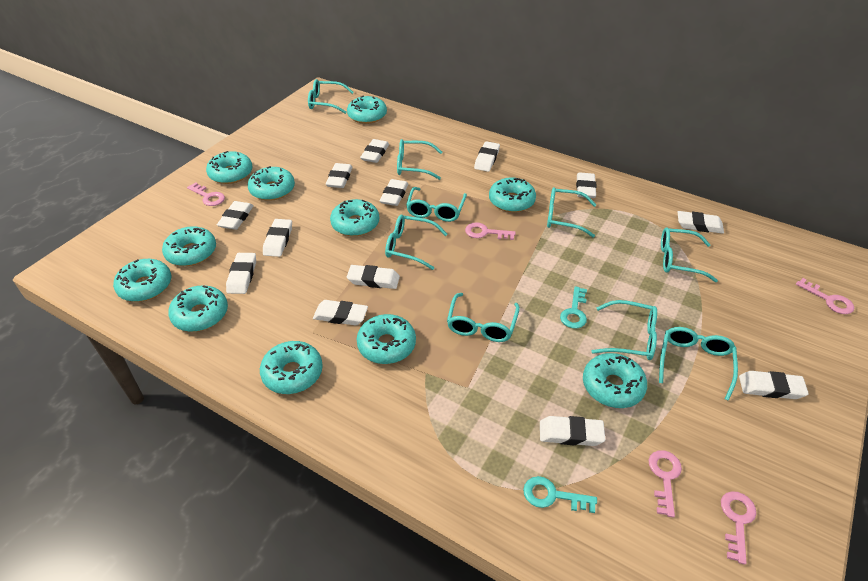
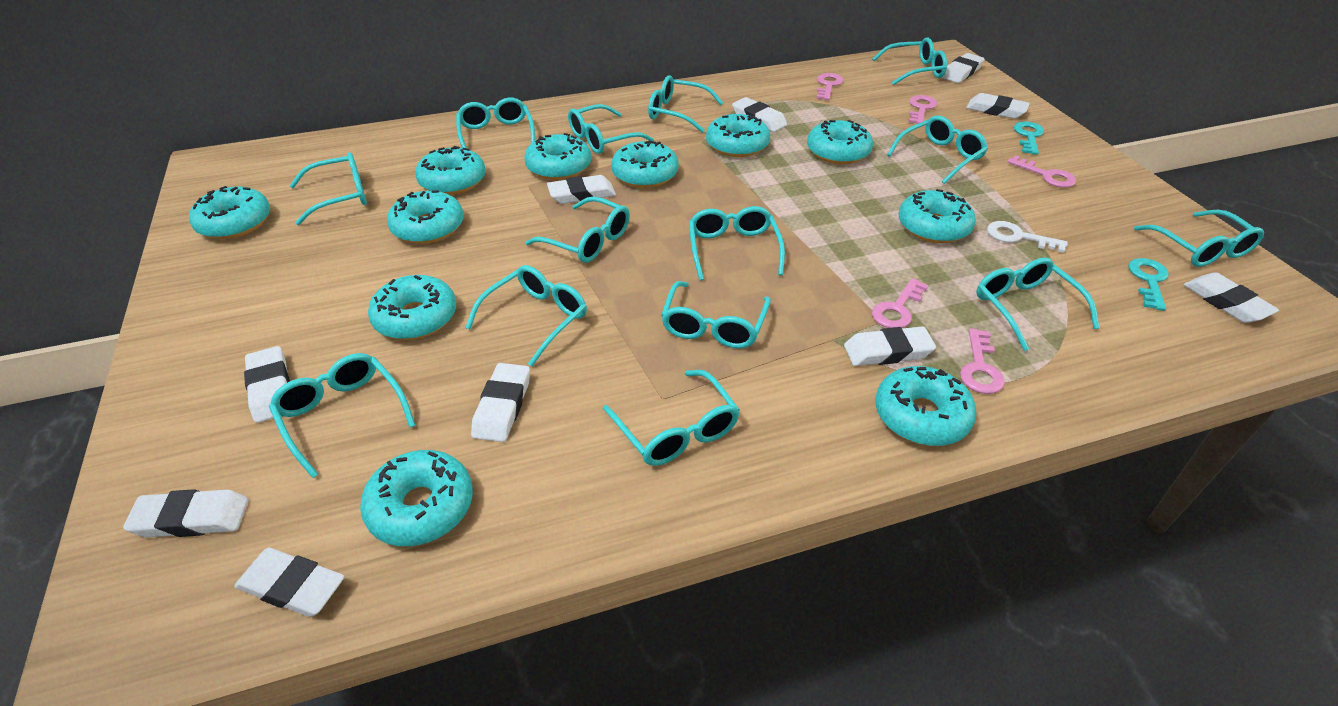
turquoise glasses: 9 -> 14
white eraser: 13 -> 10
white key: 0 -> 1

